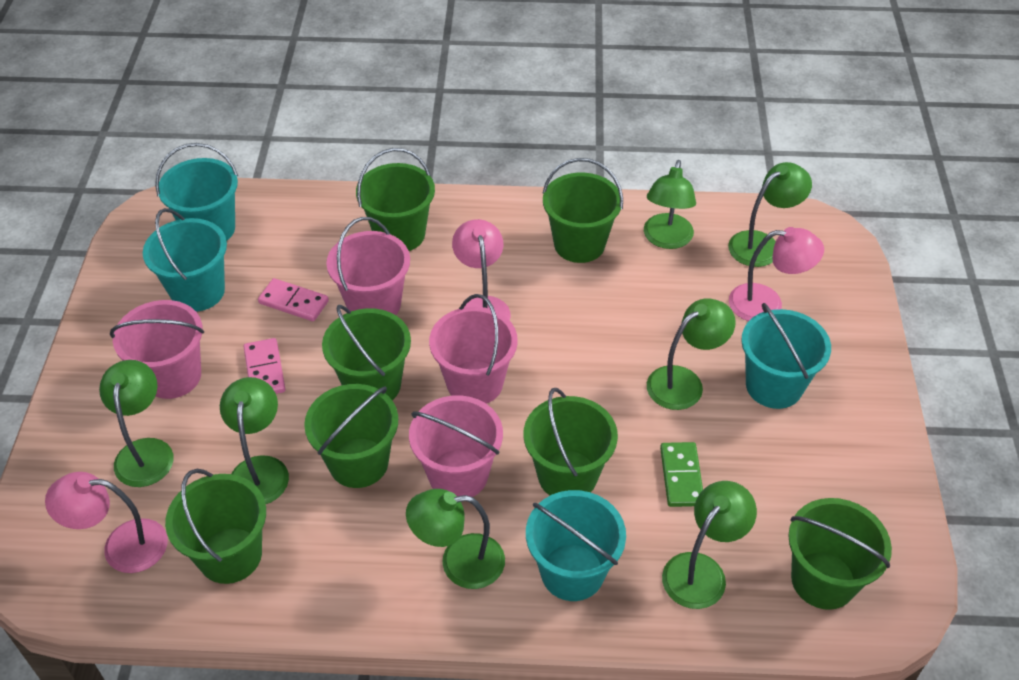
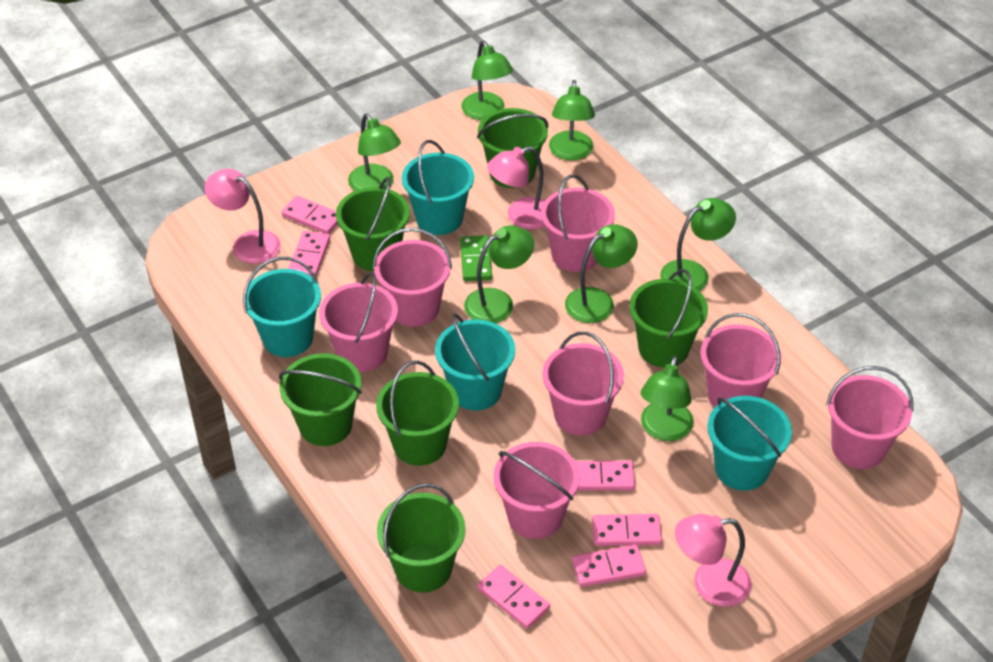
green bucket: 7 -> 6
pink bucket: 4 -> 7
pink domino: 2 -> 6

